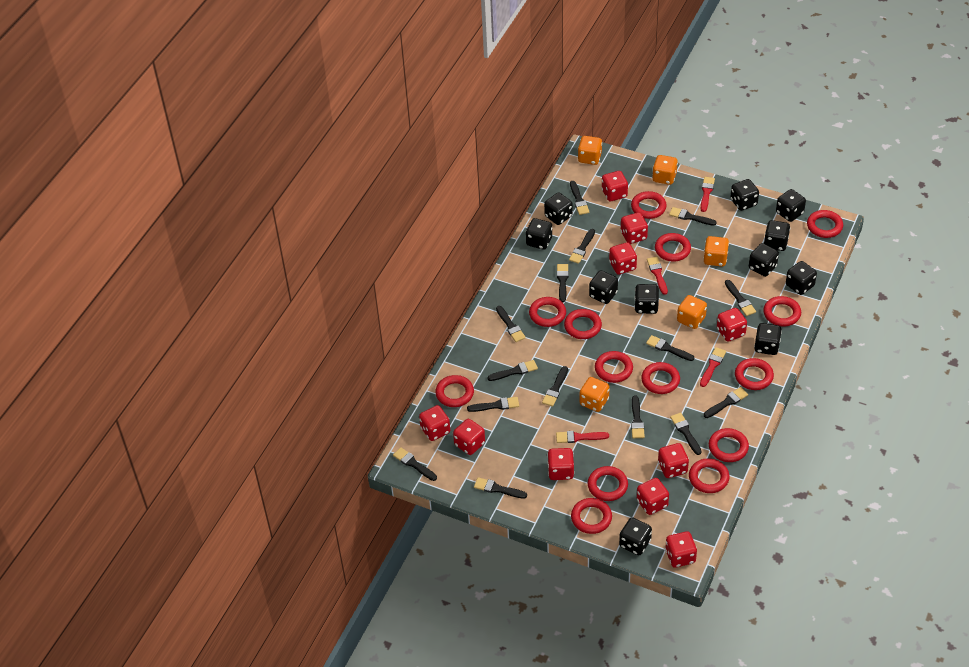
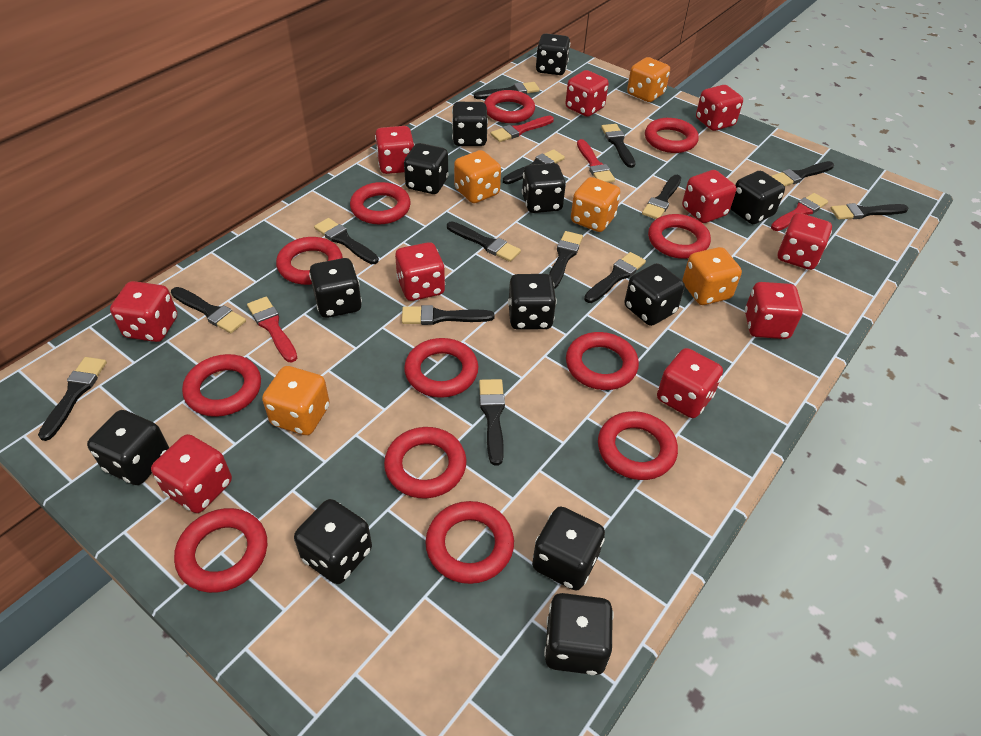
black brush: 15 -> 14
black dice: 11 -> 12
red ring: 14 -> 12

